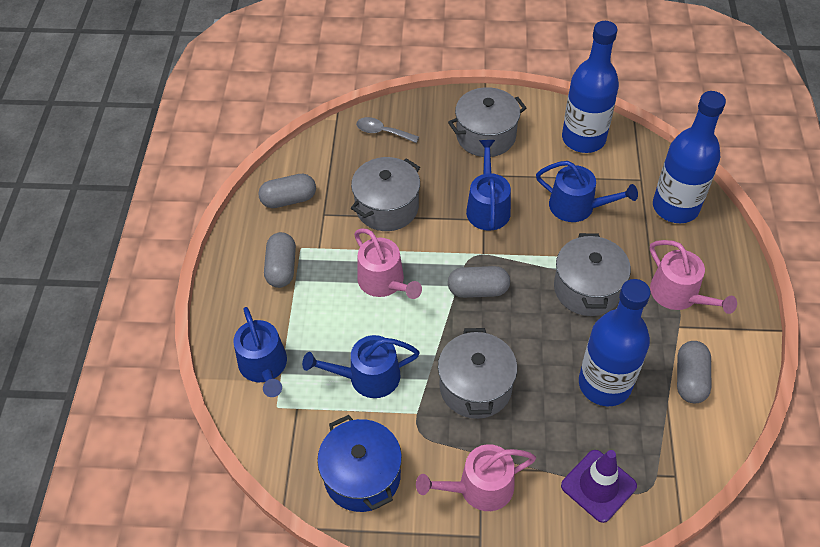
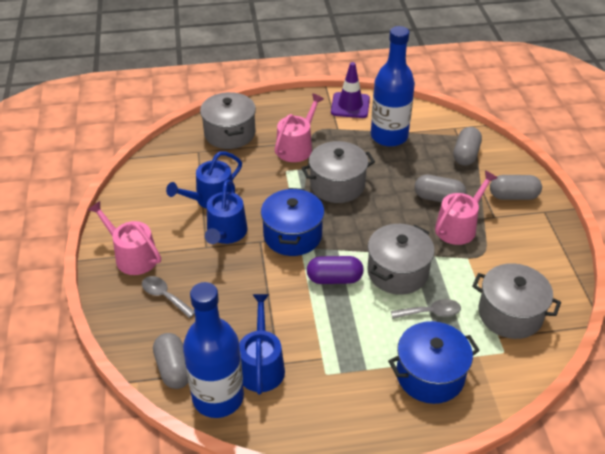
blue bottle: 3 -> 2
blue pot: 1 -> 2
blue watering can: 4 -> 3
grey spoon: 1 -> 2
purple capsule: 0 -> 1

